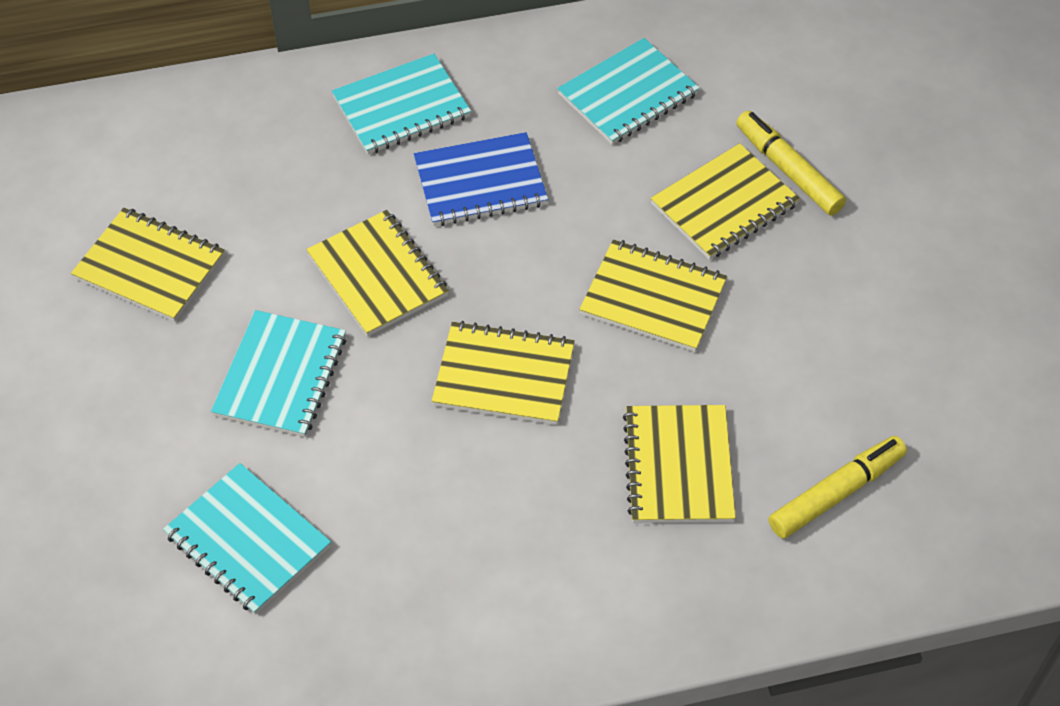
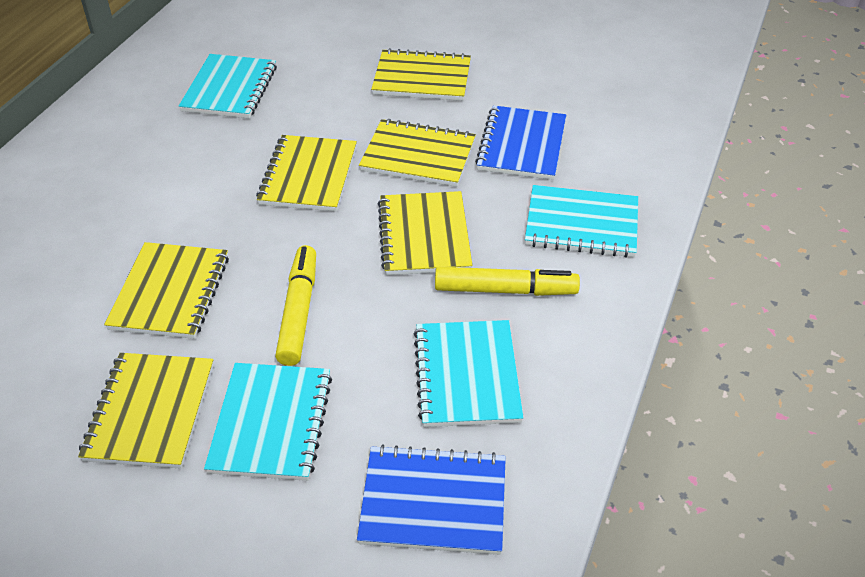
blue notebook: 1 -> 2

